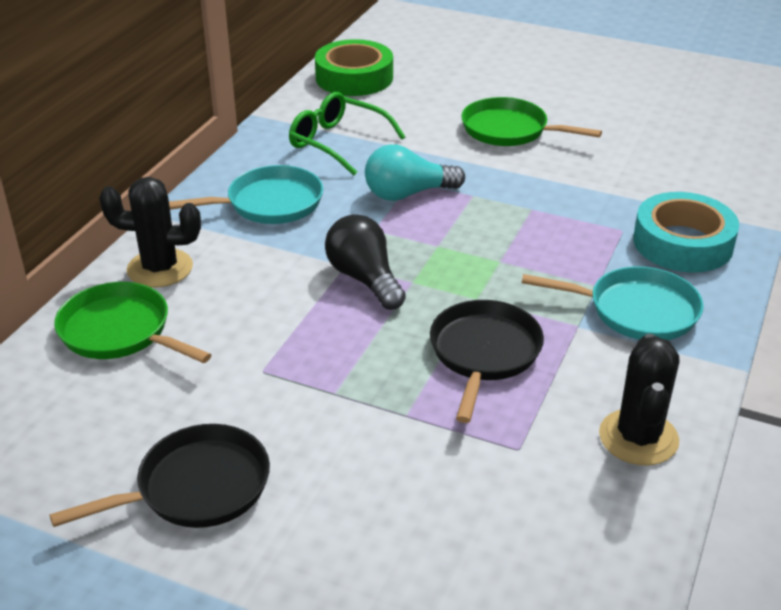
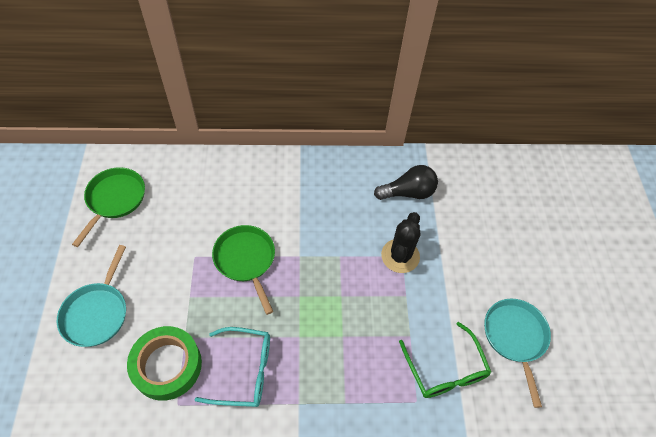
black cactus: 2 -> 1
black pan: 2 -> 0
turquoise glasses: 0 -> 1
turquoise light bulb: 1 -> 0
turquoise tape: 1 -> 0

